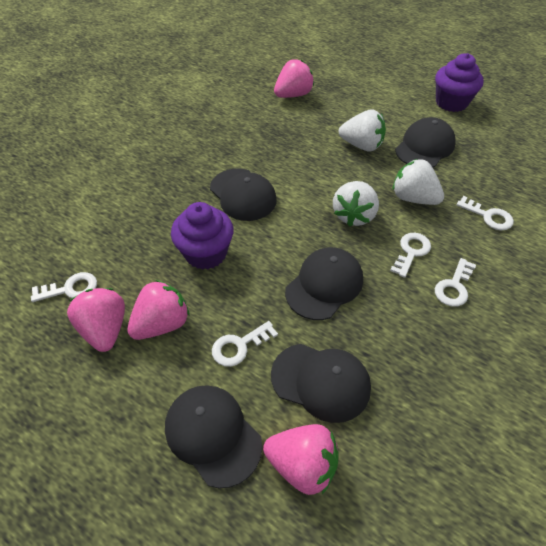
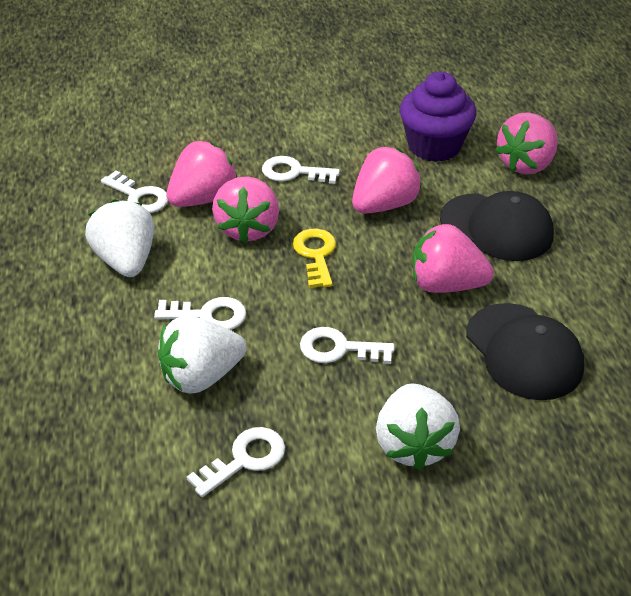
black cap: 5 -> 2
pink strawberry: 4 -> 5
purple cupcake: 2 -> 1
yellow key: 0 -> 1

